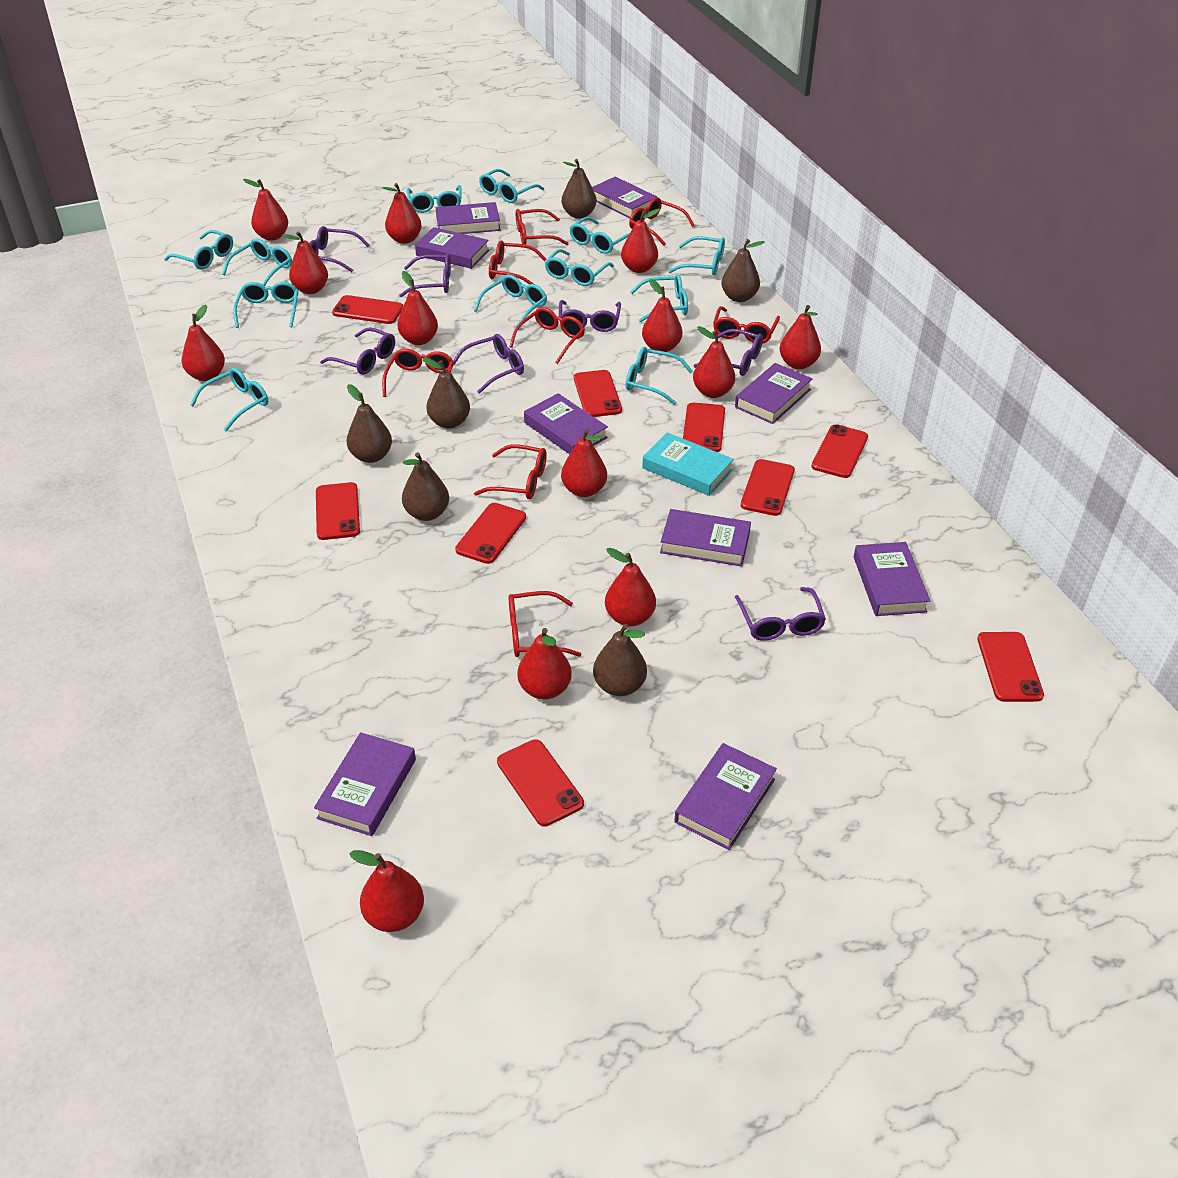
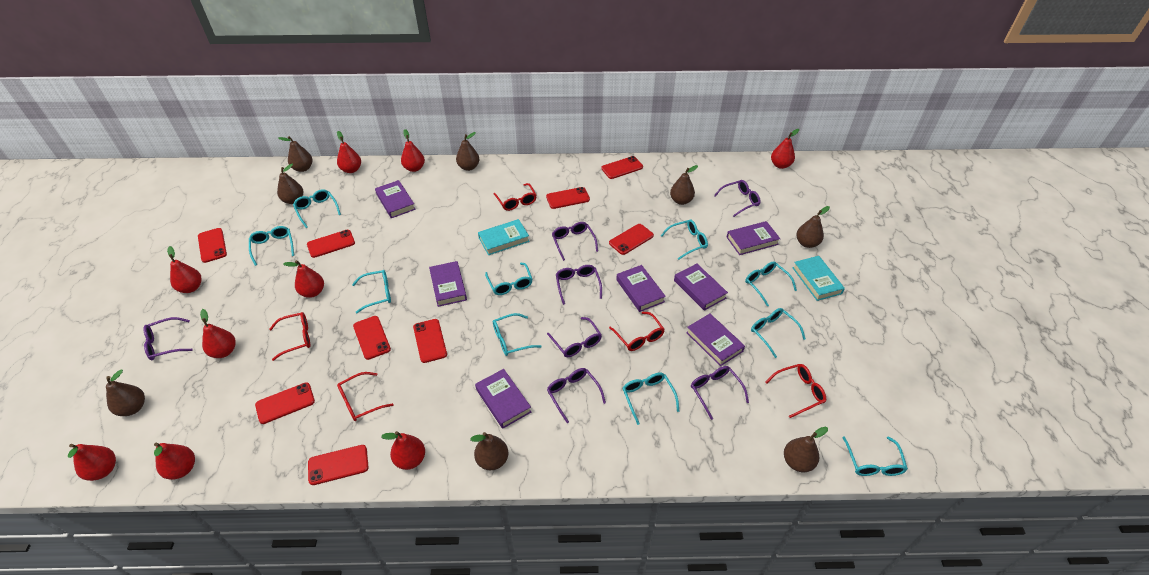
brown pear: 6 -> 8
purple book: 9 -> 7
red glasses: 8 -> 5
red pear: 13 -> 9
turquoise book: 1 -> 2
turquoise glasses: 12 -> 10

